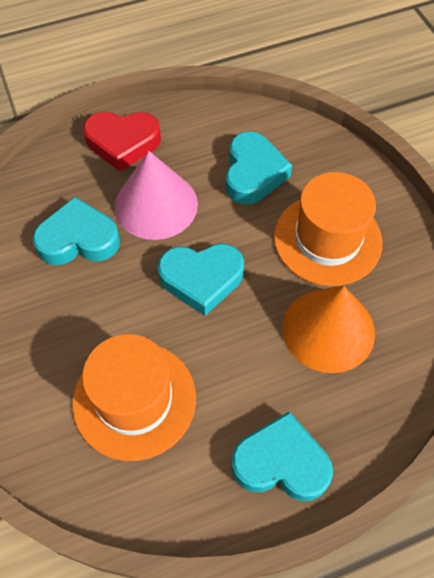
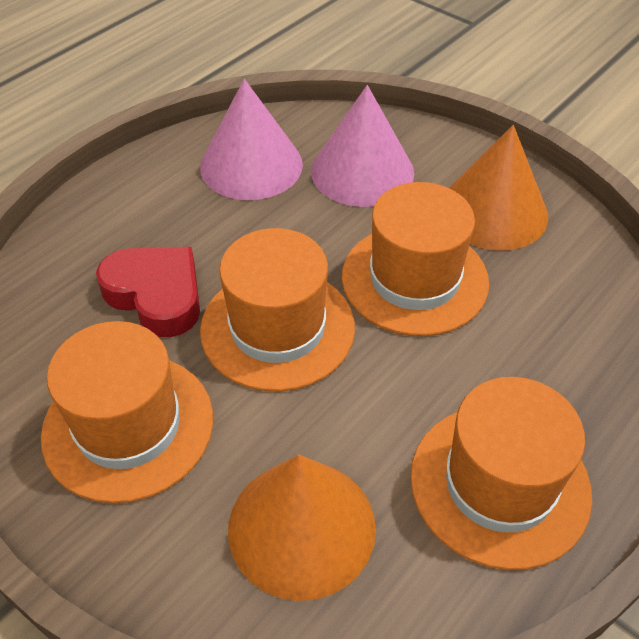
orange cone: 1 -> 2
orange hat: 2 -> 4
pink cone: 1 -> 2
turquoise heart: 4 -> 0

